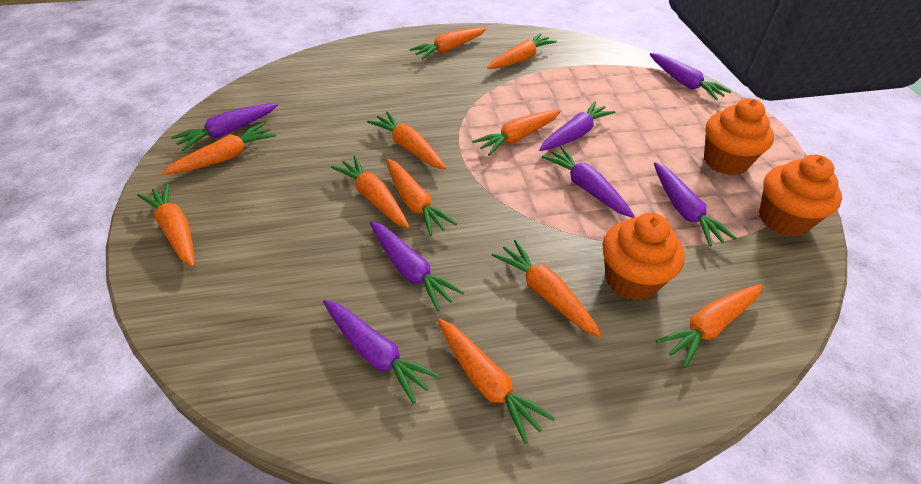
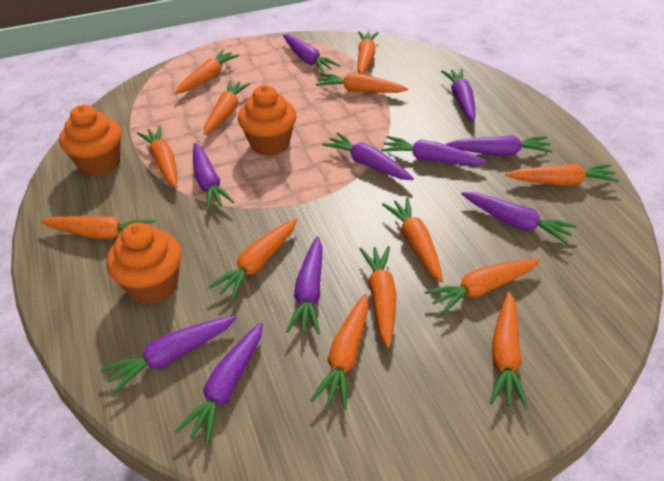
orange carrot: 11 -> 13
purple carrot: 7 -> 10

